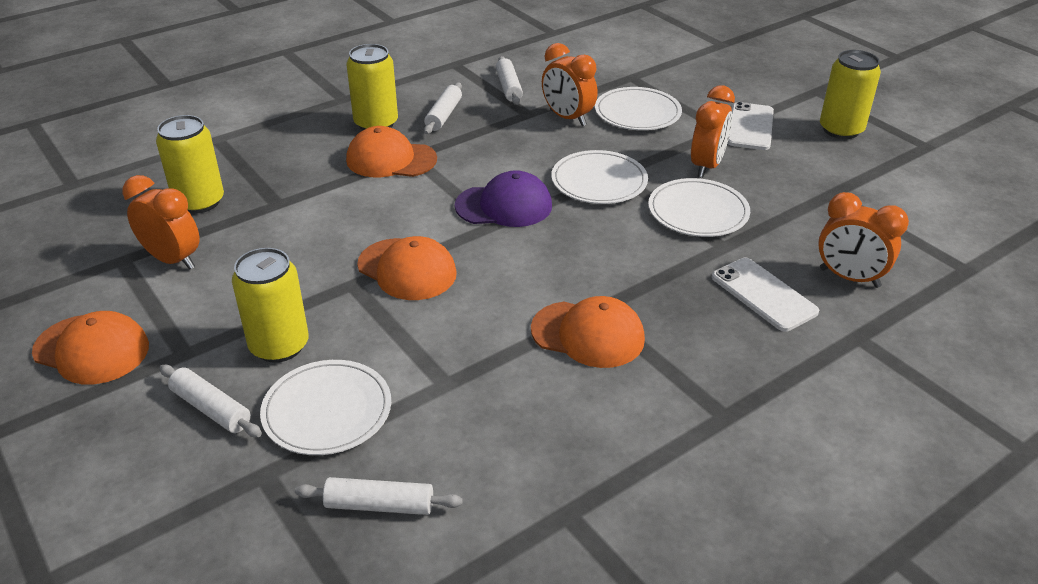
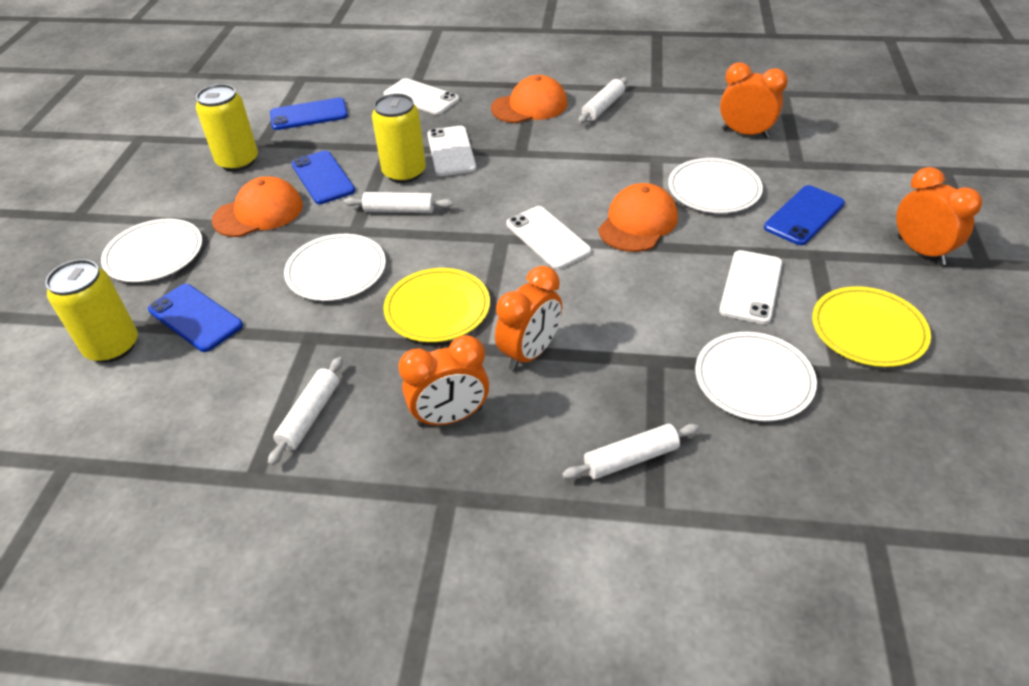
blue phone: 0 -> 4
orange cap: 4 -> 3
purple cap: 1 -> 0
white phone: 2 -> 4
yellow can: 4 -> 3
yellow plate: 0 -> 2

